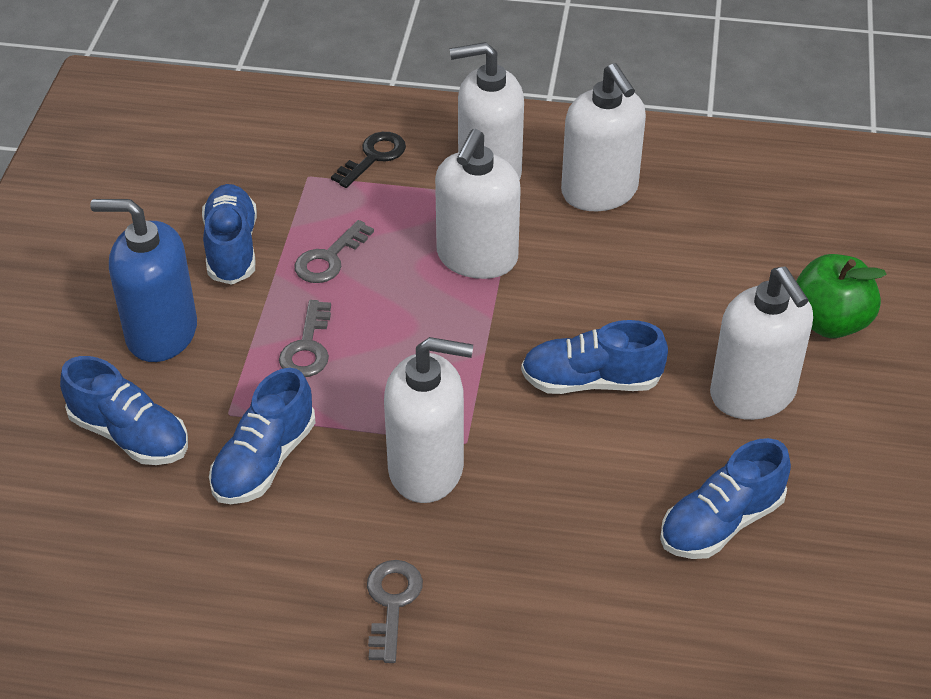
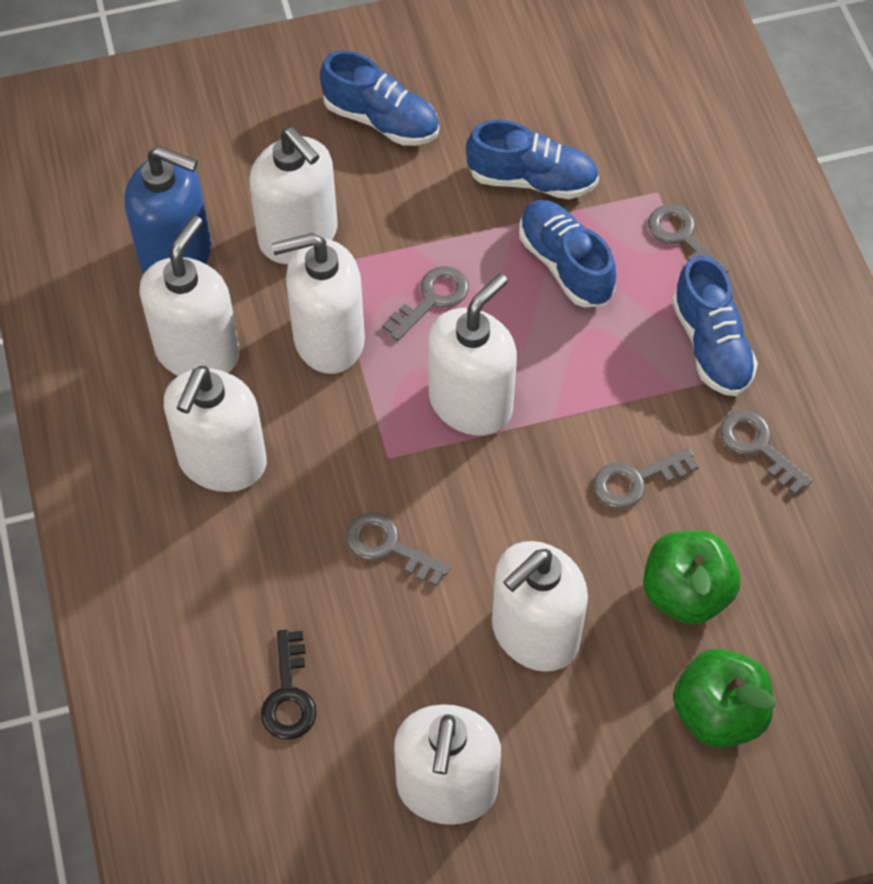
blue shoe: 5 -> 4
green apple: 1 -> 2
grey key: 3 -> 5
white soap dispenser: 5 -> 7

